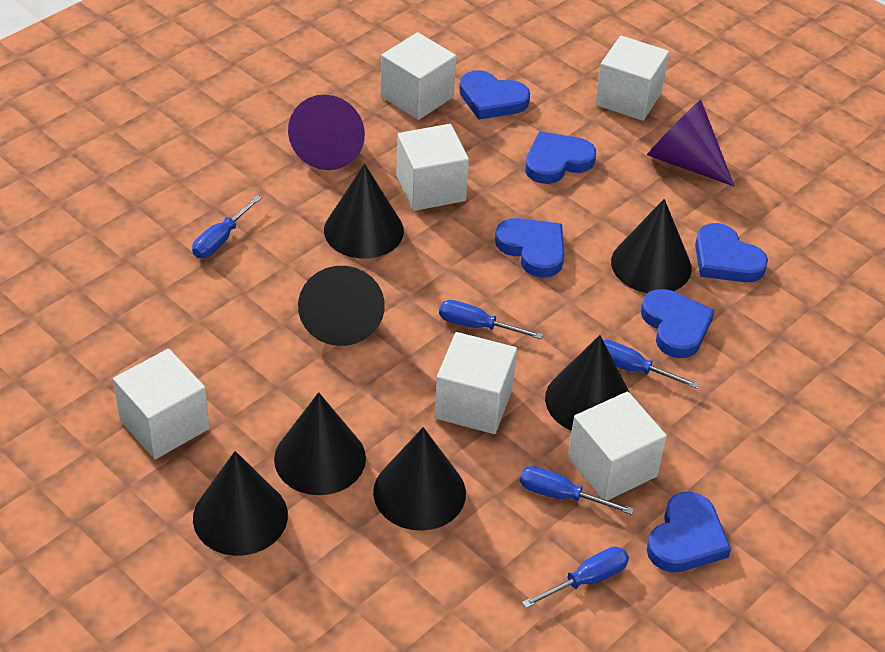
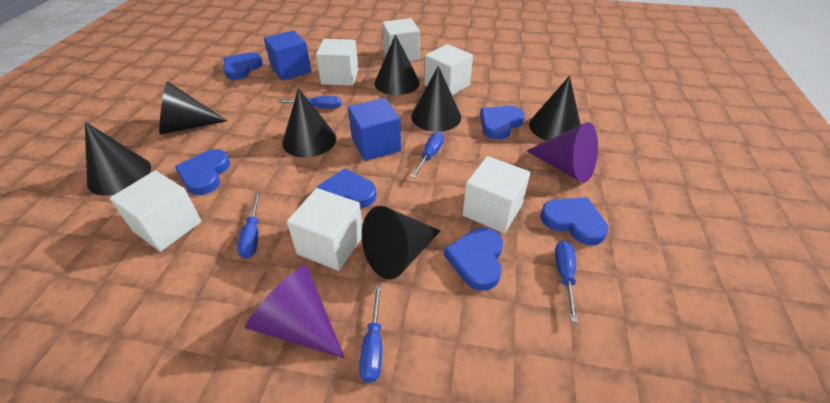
blue cube: 0 -> 2

